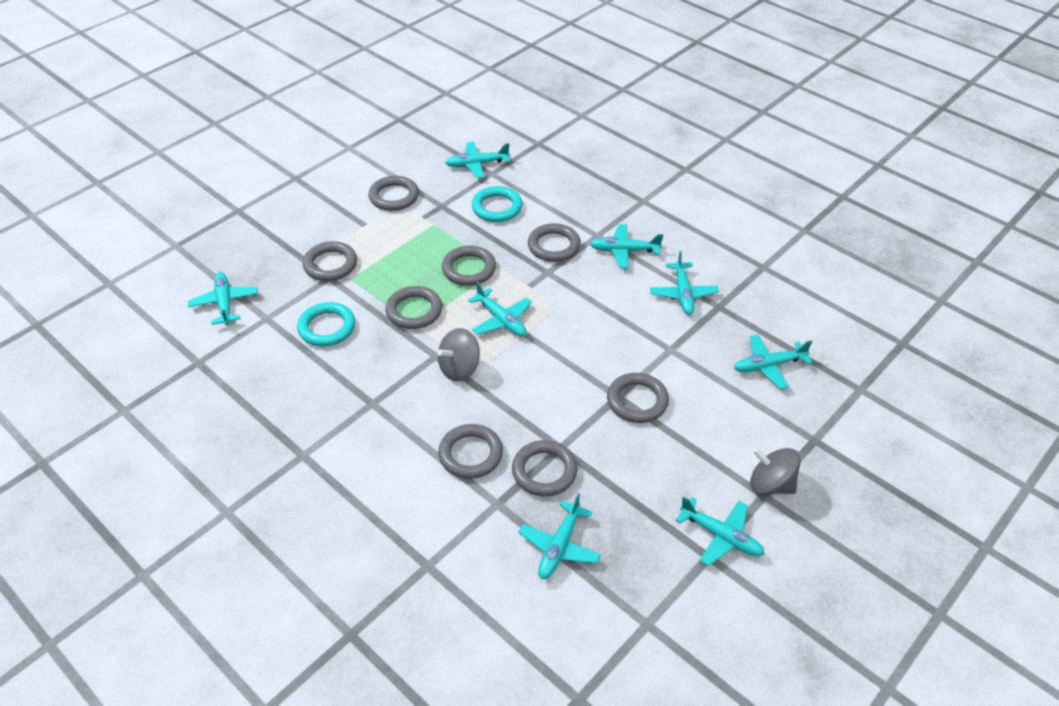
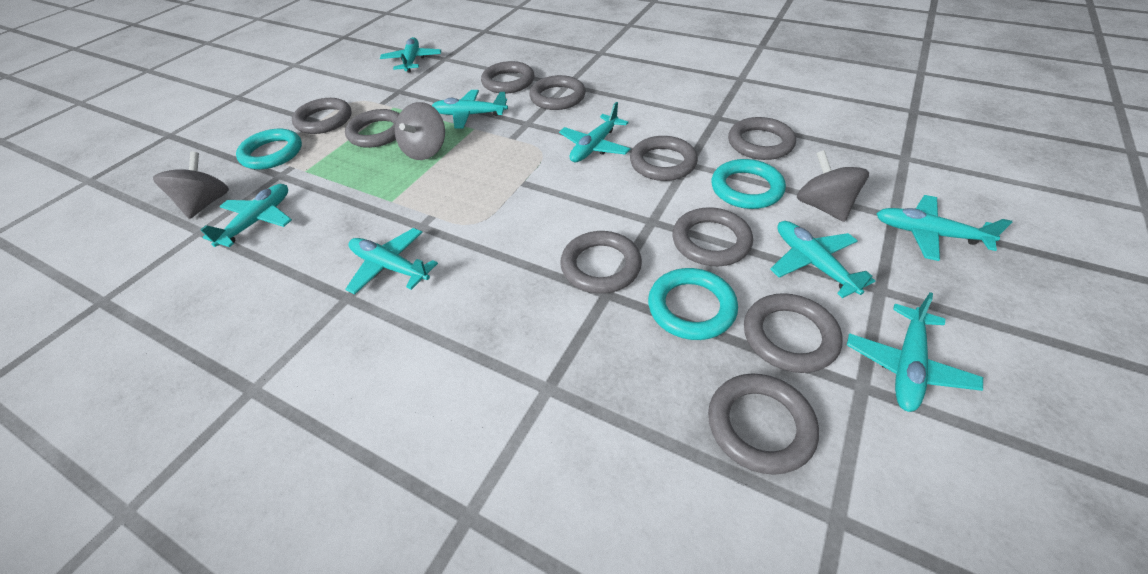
grey ring: 8 -> 10
grey spinning top: 2 -> 3
turquoise ring: 2 -> 3

